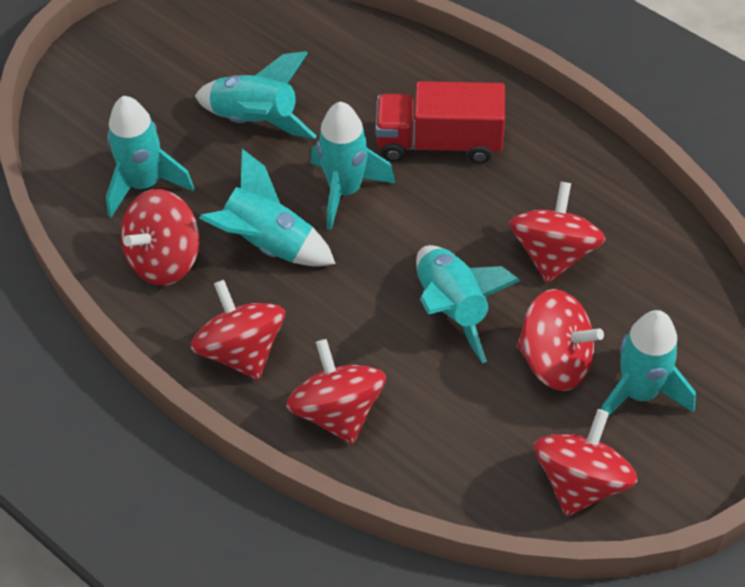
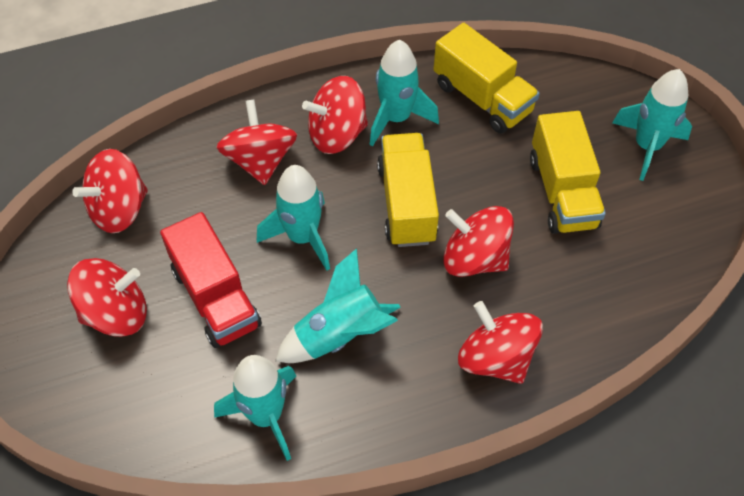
turquoise rocket: 6 -> 5
yellow truck: 0 -> 3

